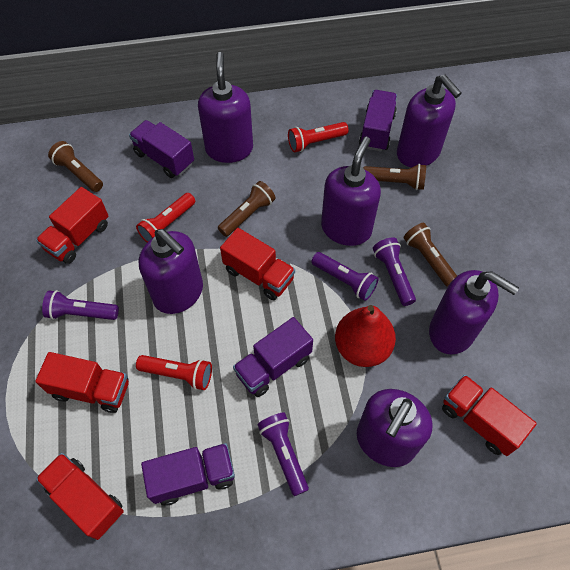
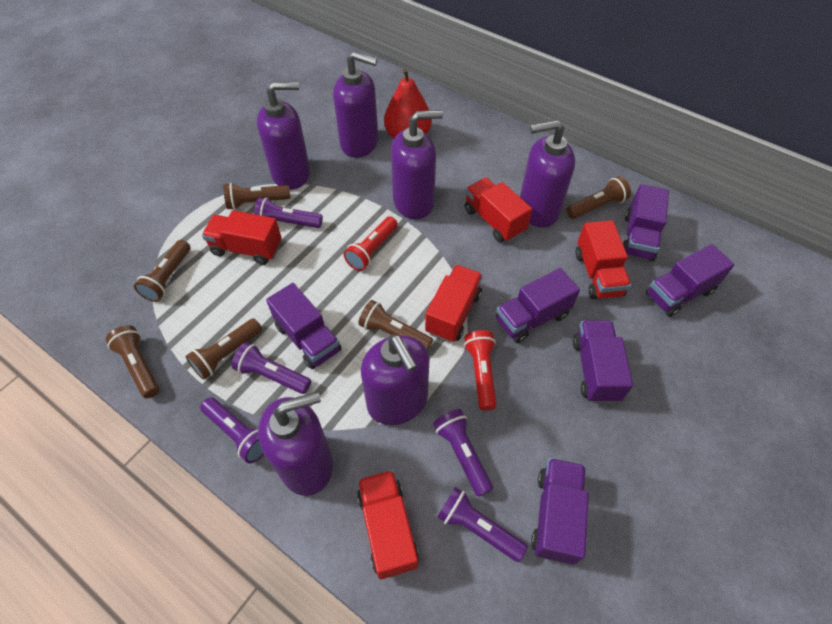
brown flashlight: 4 -> 6
purple flashlight: 4 -> 5
purple truck: 4 -> 6
red flashlight: 3 -> 2

